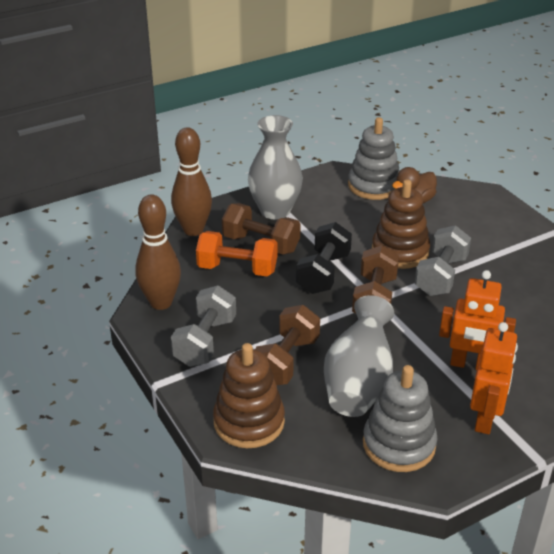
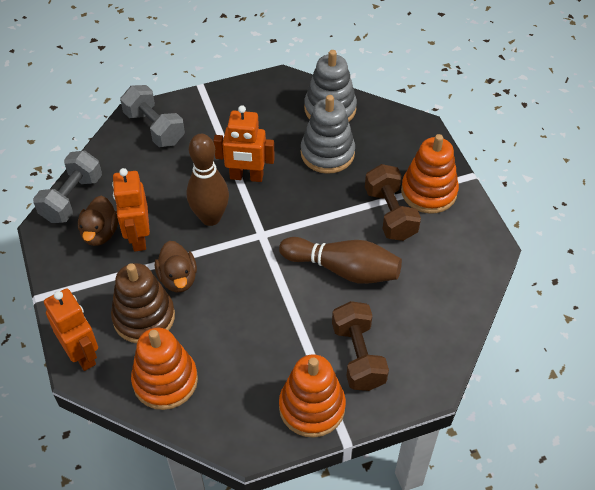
black dumbbell: 1 -> 0
brown duck: 1 -> 2
brown dumbbell: 3 -> 2
brown stacking toy: 2 -> 1
grey vase: 2 -> 0
orange dumbbell: 1 -> 0
orange robot: 2 -> 3
orange stacking toy: 0 -> 3

